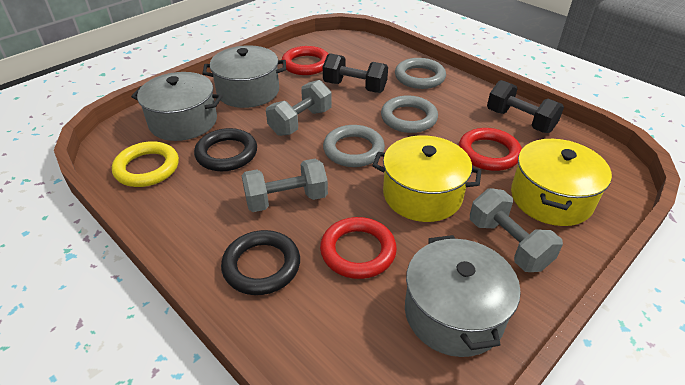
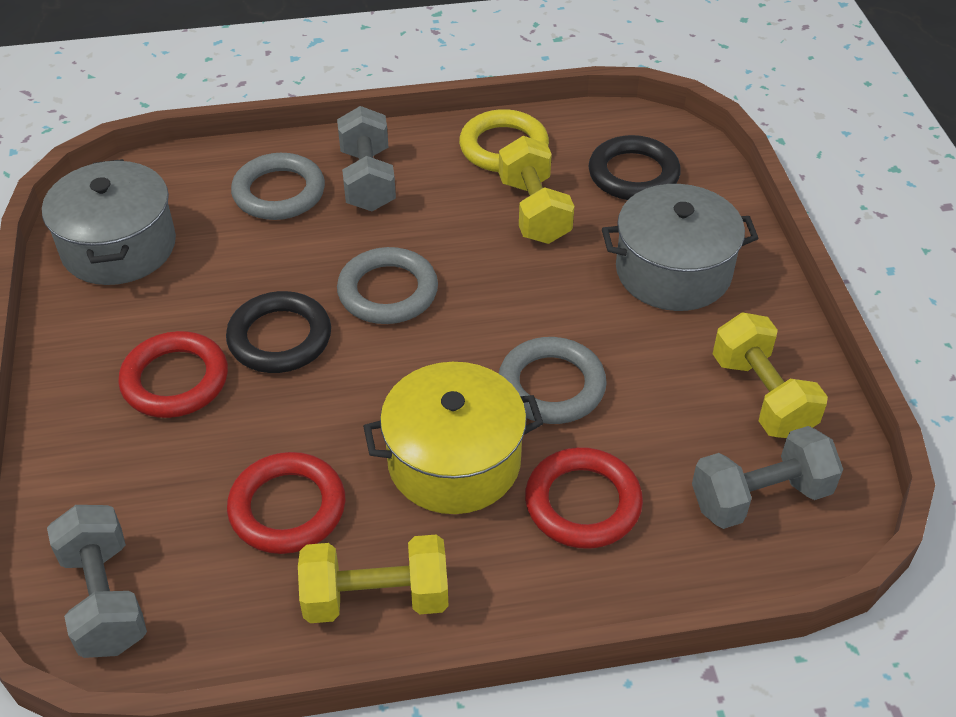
black dumbbell: 2 -> 0
grey pot: 3 -> 2
yellow dumbbell: 0 -> 3
yellow pot: 2 -> 1

